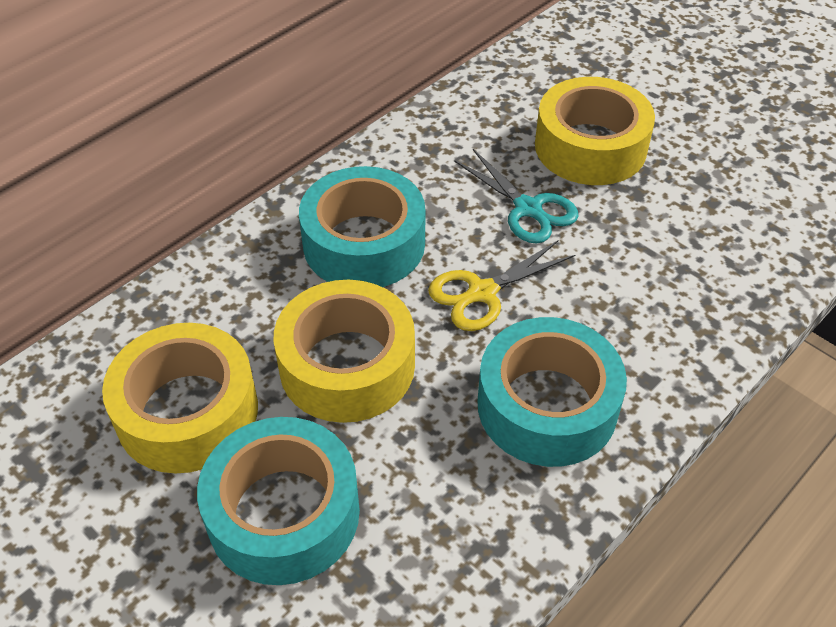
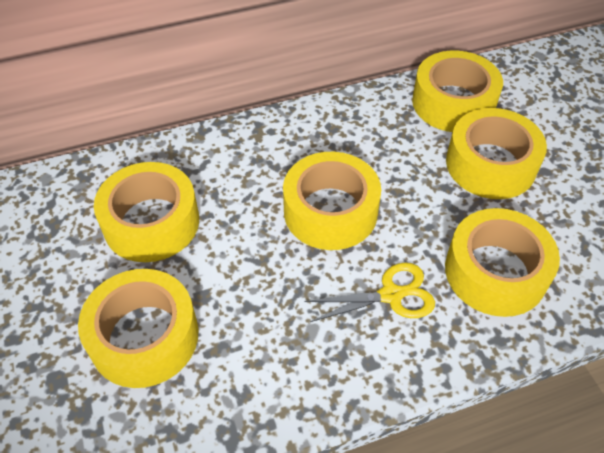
turquoise scissors: 1 -> 0
turquoise tape: 3 -> 0
yellow tape: 3 -> 6

